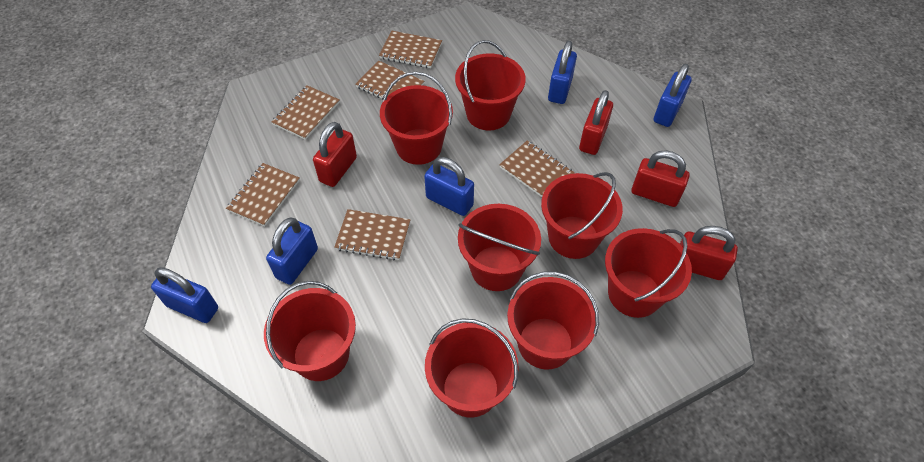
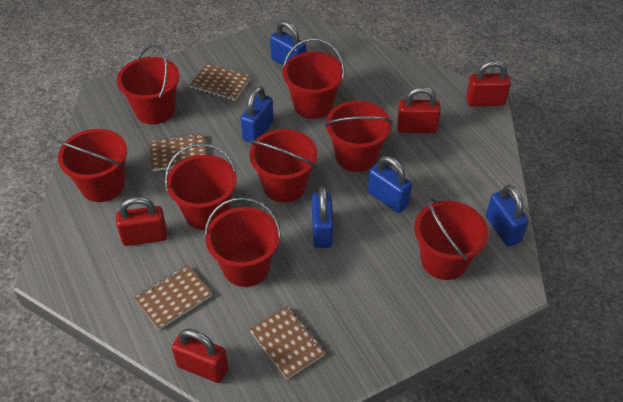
brown notebook: 6 -> 4

